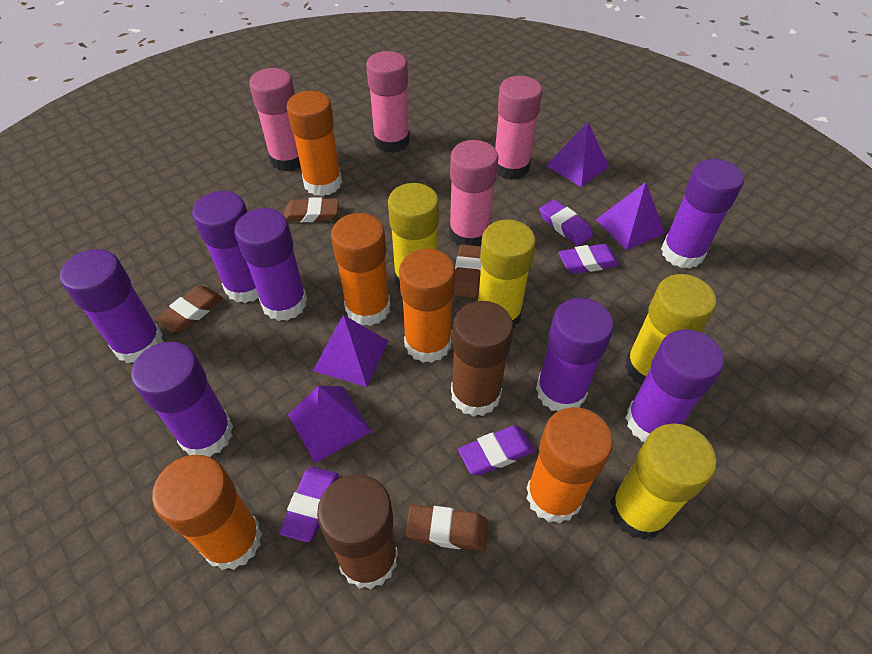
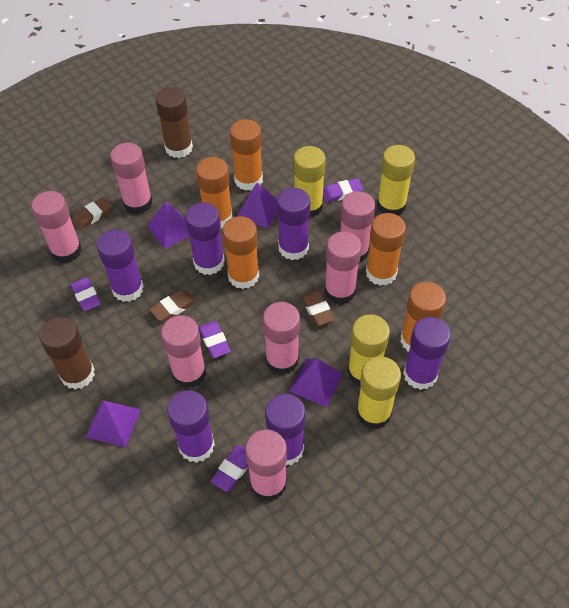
brown eraser: 4 -> 3
pink glue stick: 4 -> 7
purple glue stick: 7 -> 6

